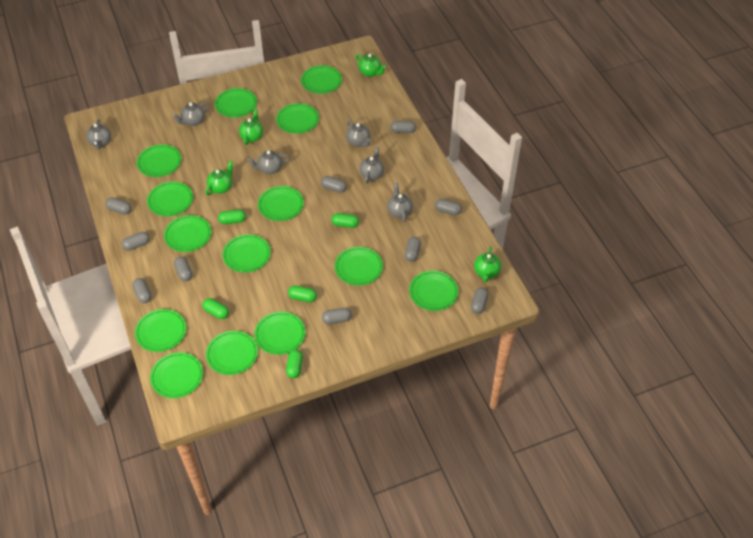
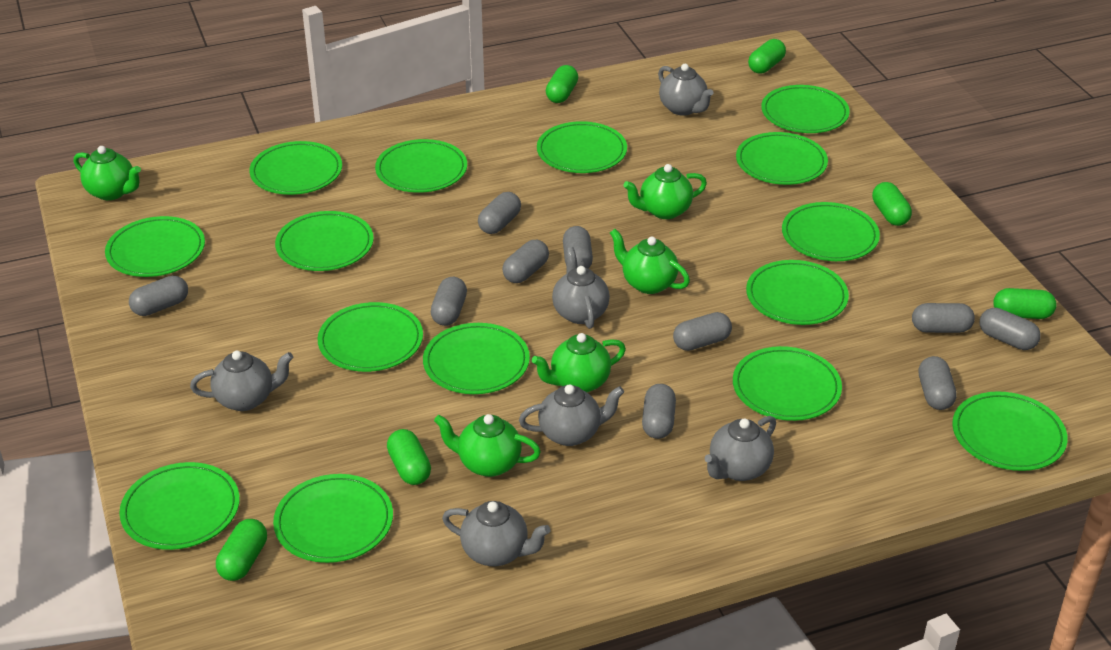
green capsule: 5 -> 6
green plate: 14 -> 15
green teapot: 4 -> 5

